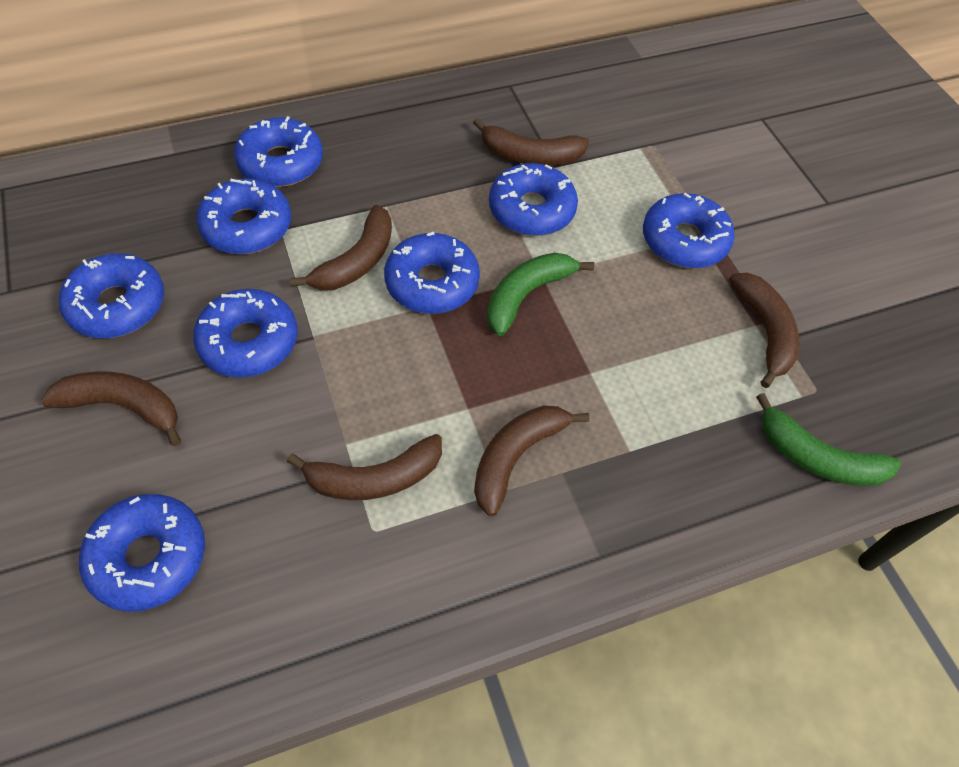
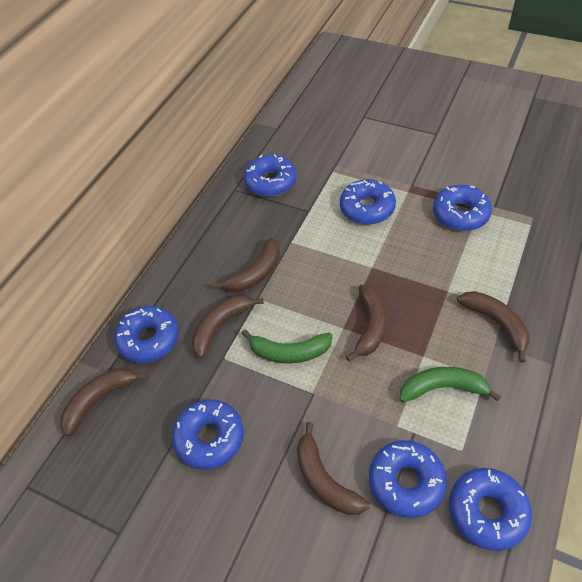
blue donut: 8 -> 7

